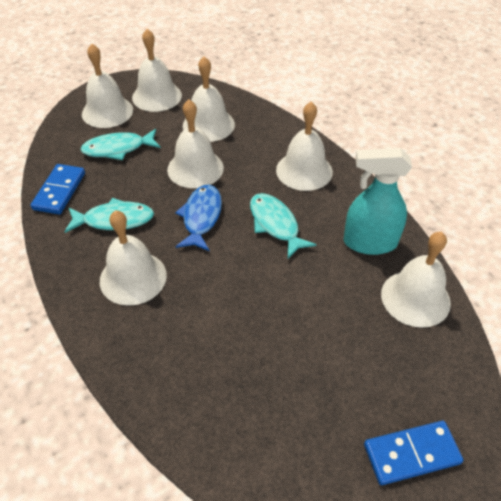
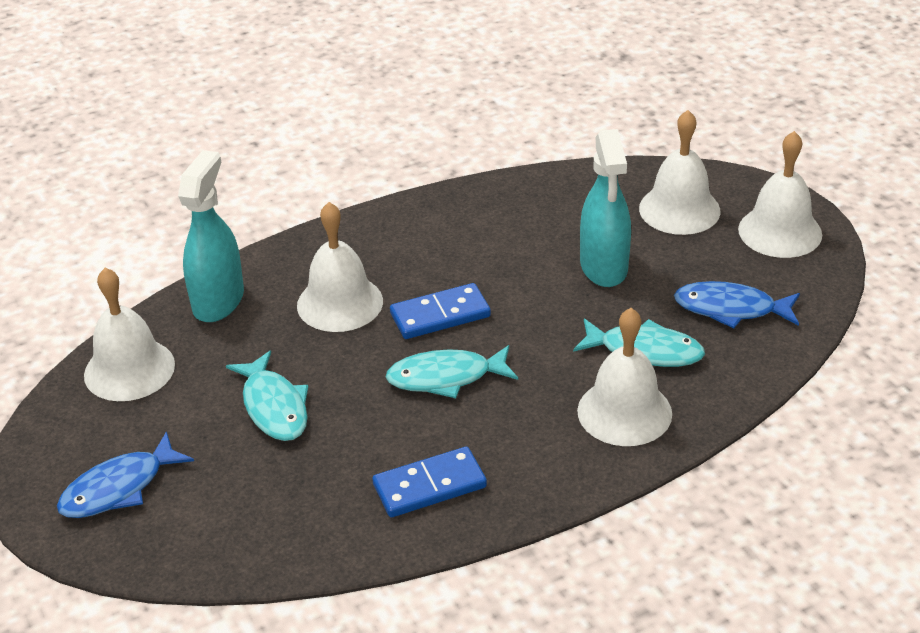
blue fish: 1 -> 2
turquoise spray bottle: 1 -> 2
white bell: 7 -> 5

